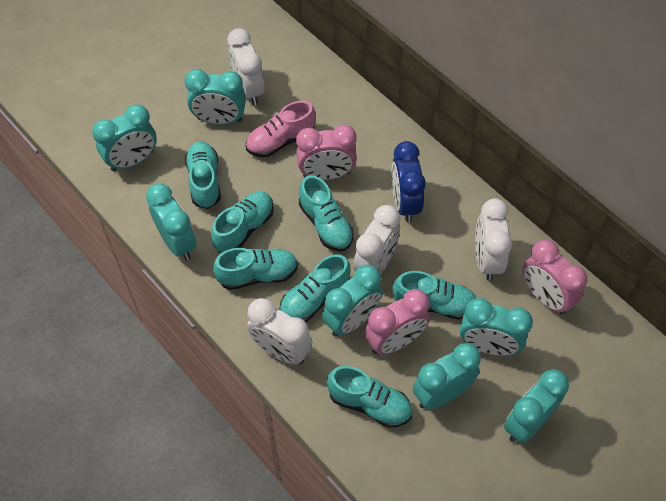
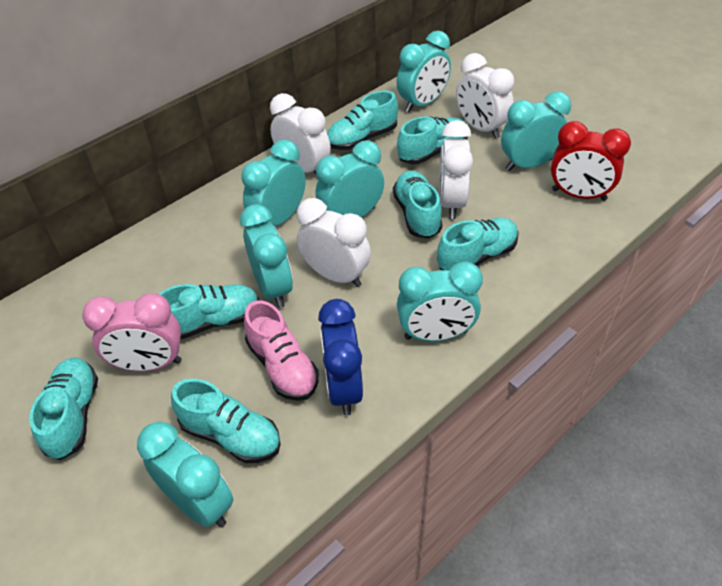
pink clock: 3 -> 1
red clock: 0 -> 1

